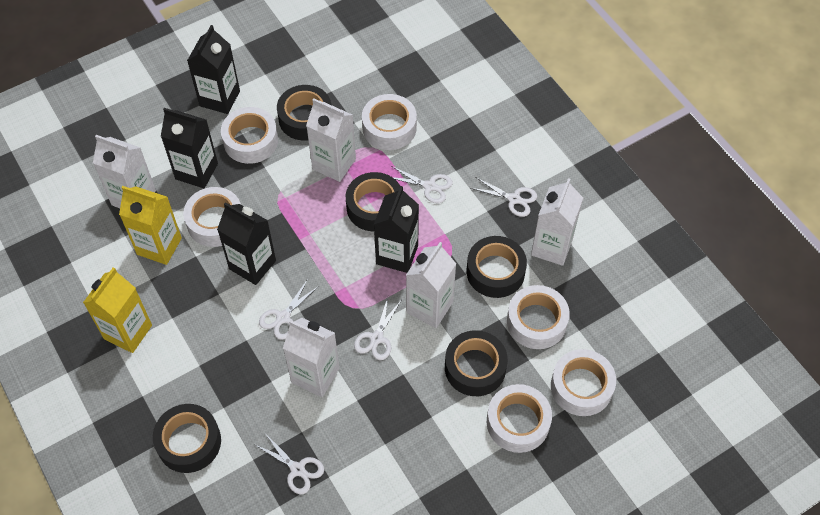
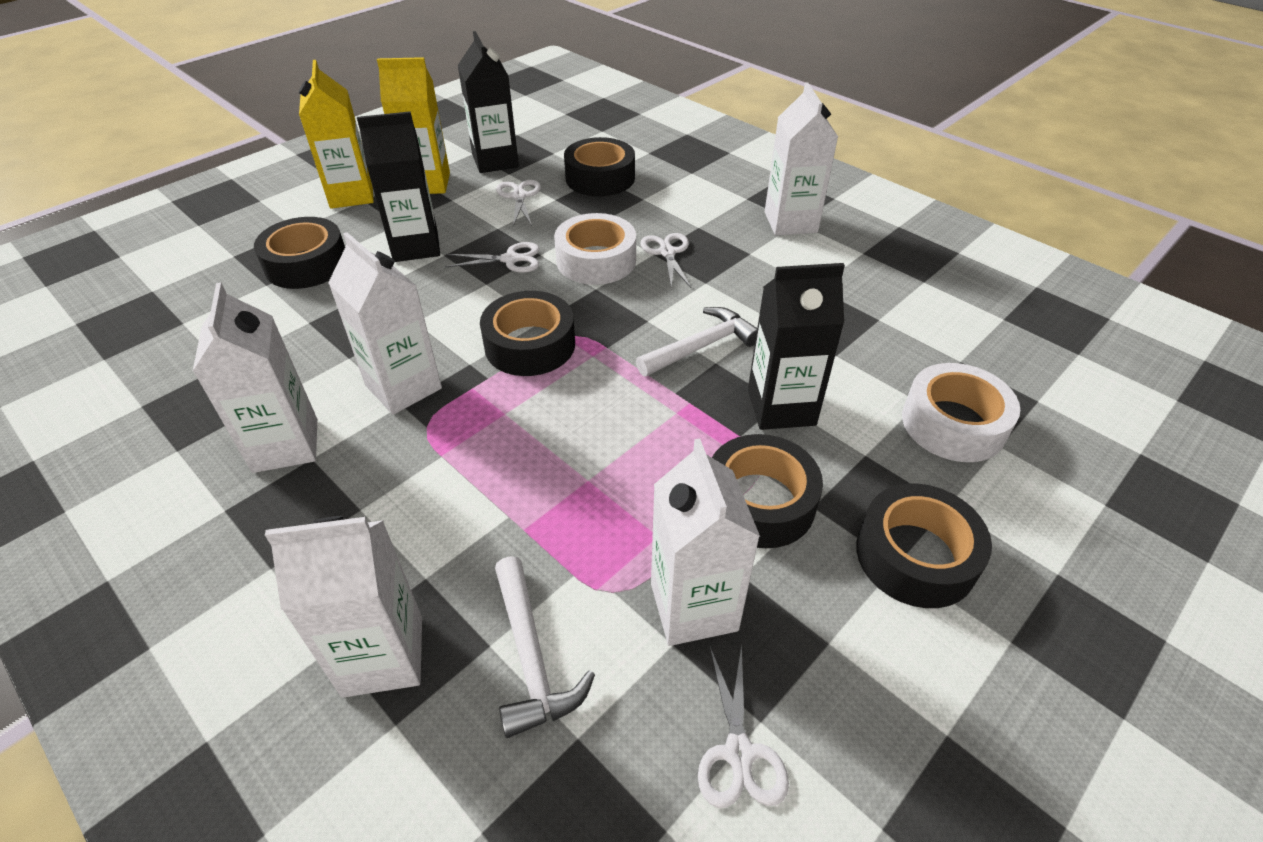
black carton: 4 -> 3
white hammer: 0 -> 2
white scissors: 5 -> 4
white tape: 6 -> 2

